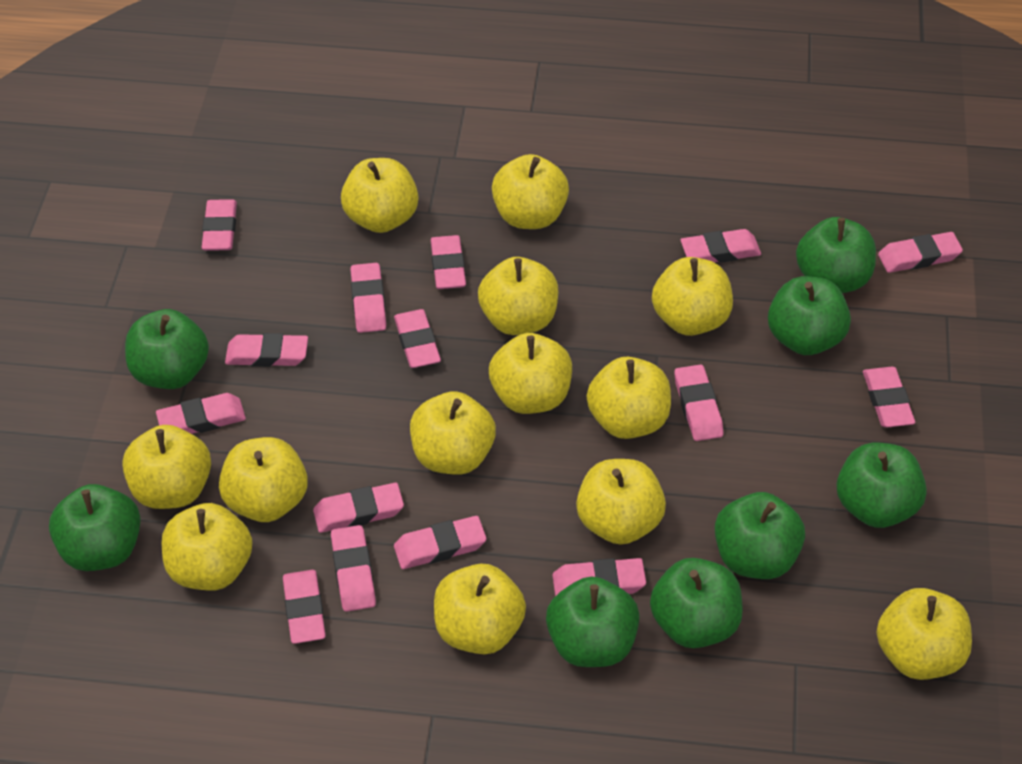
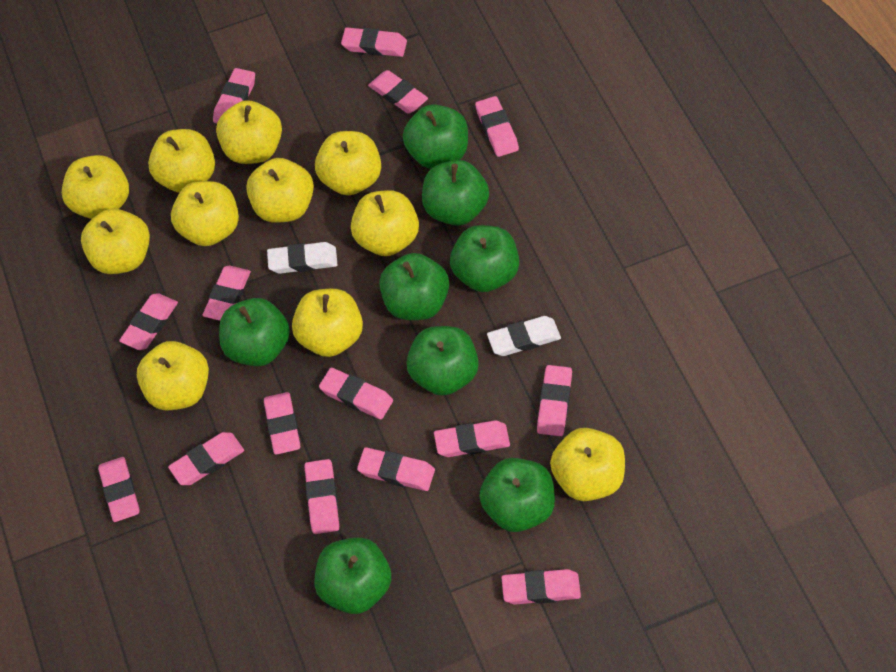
white eraser: 0 -> 2
yellow apple: 13 -> 11

